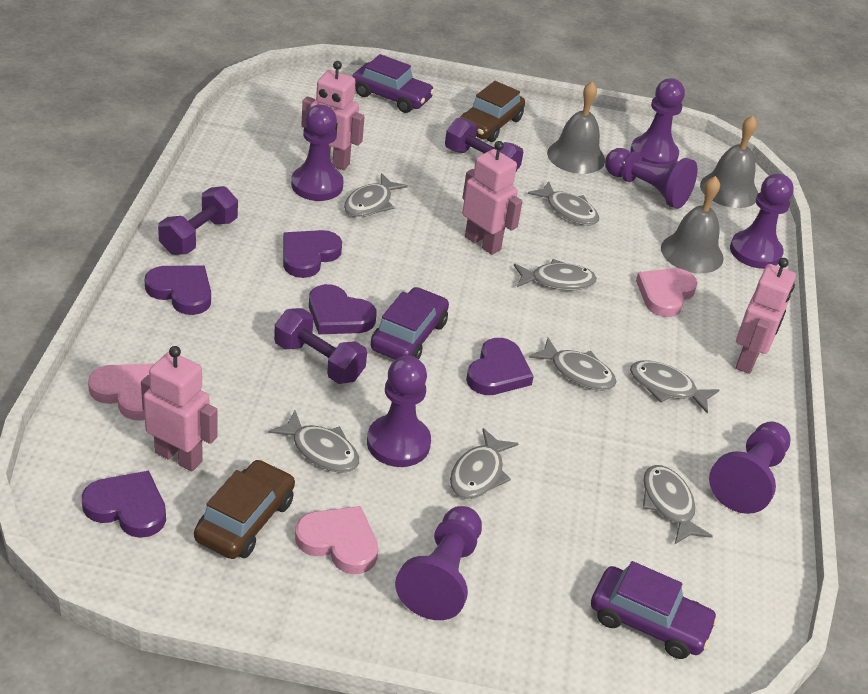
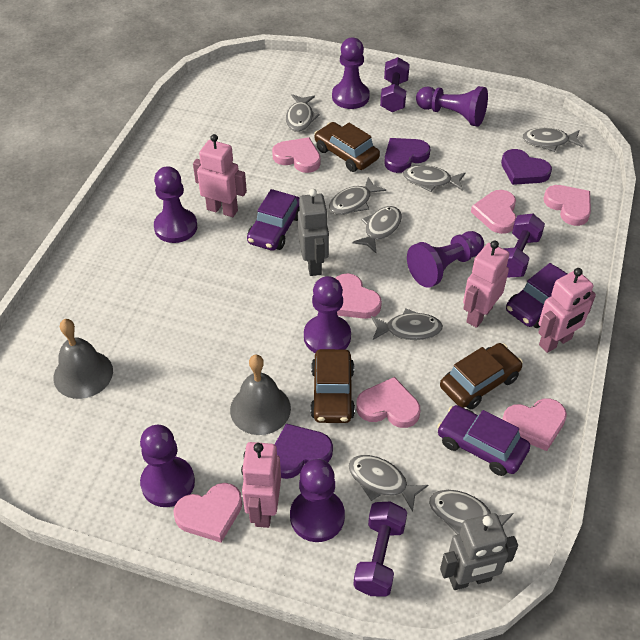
brown car: 2 -> 3
grey bell: 3 -> 2
grey robot: 0 -> 2
pink heart: 3 -> 7
purple heart: 5 -> 3

